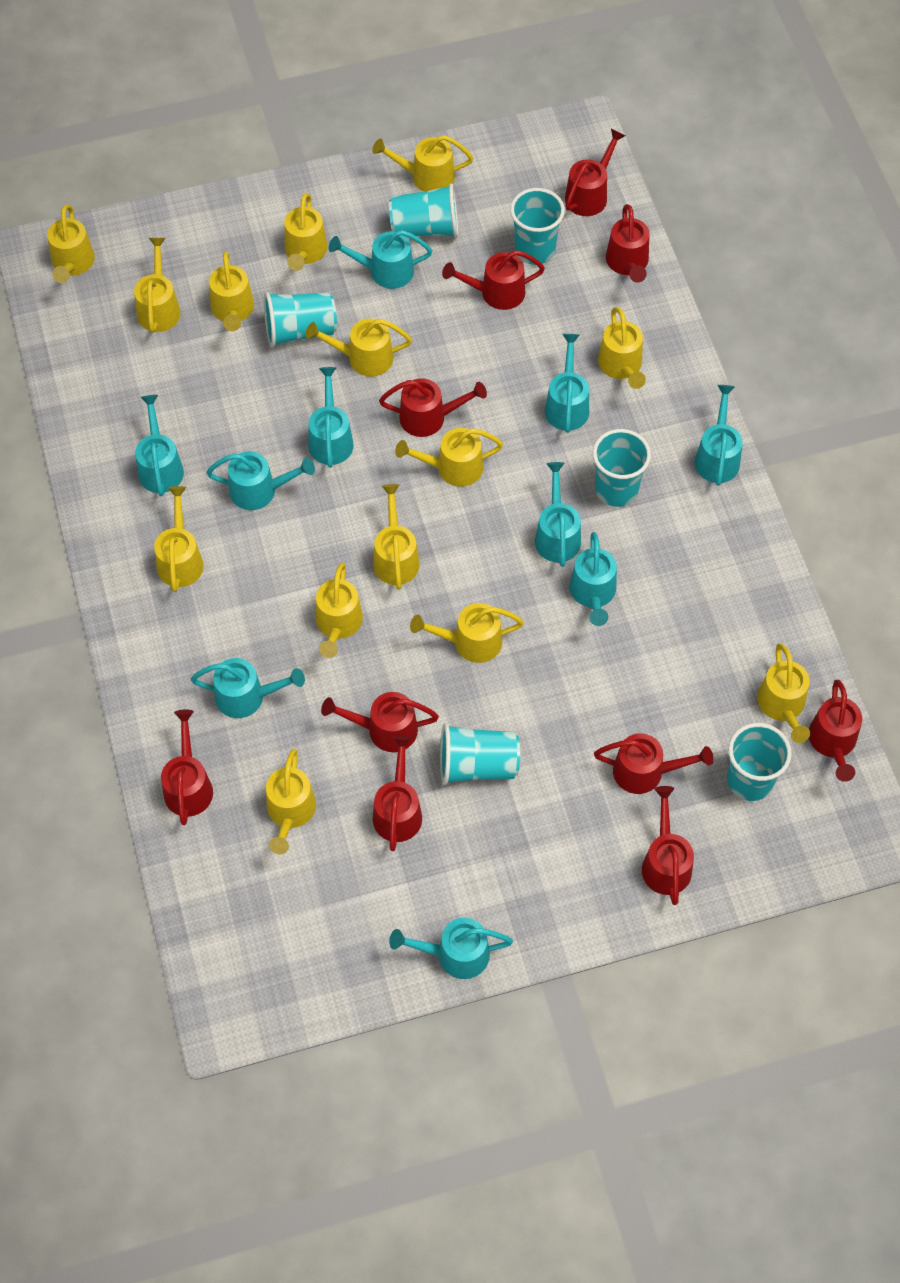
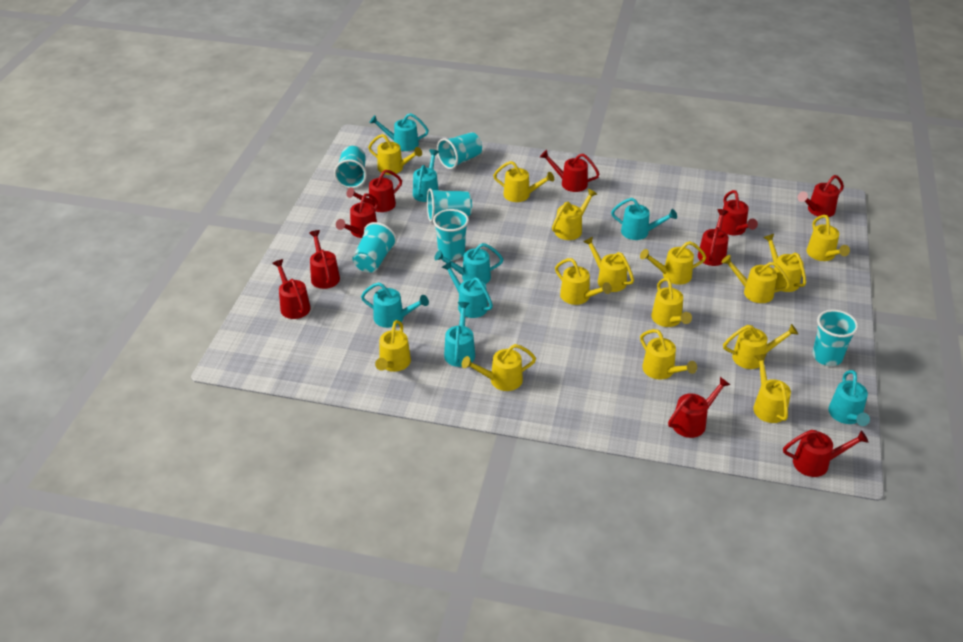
turquoise watering can: 10 -> 8
yellow watering can: 14 -> 15

